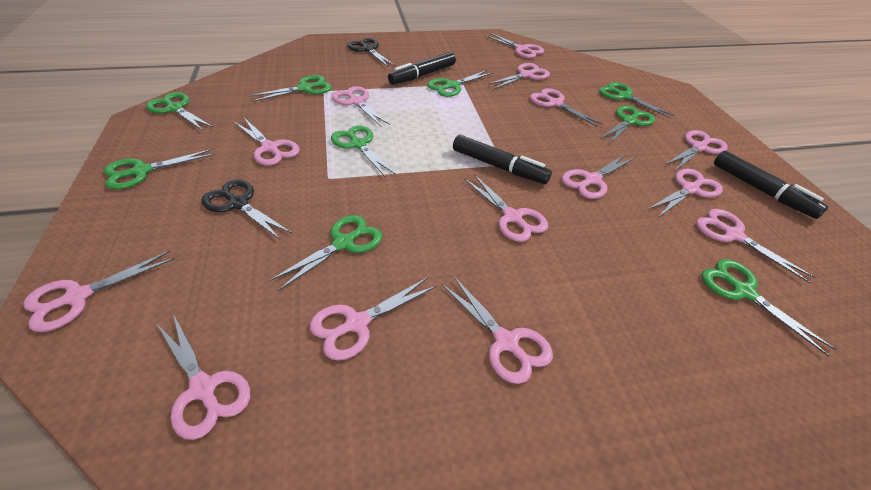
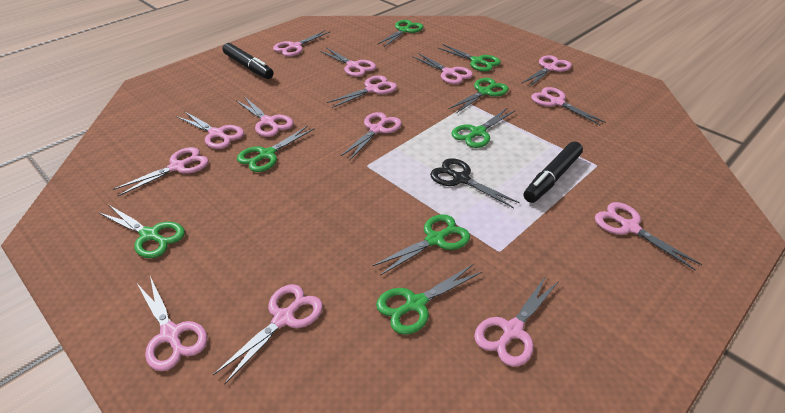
black marker: 3 -> 2
black scissors: 2 -> 1
green scissors: 9 -> 8

